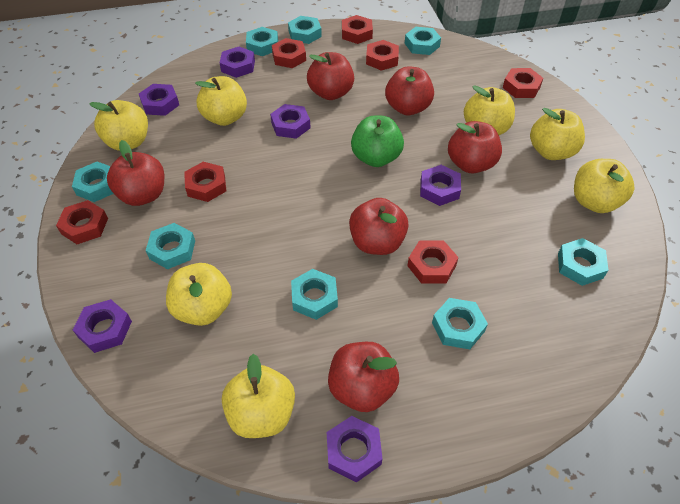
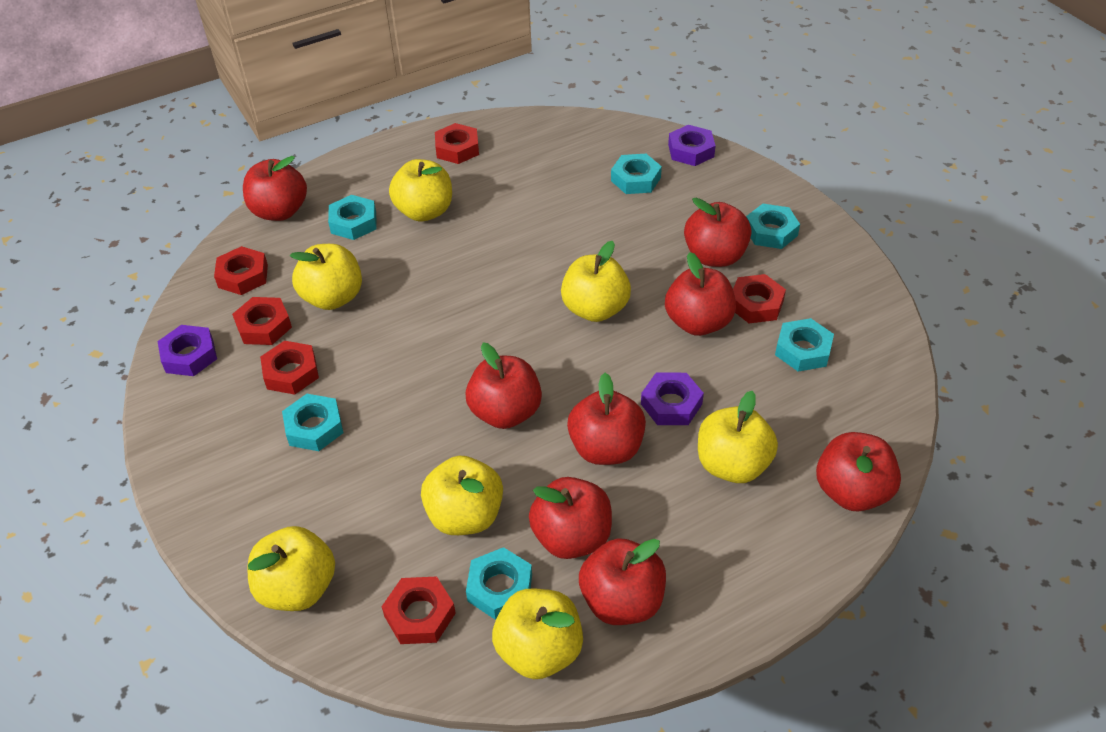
green apple: 1 -> 0
purple nut: 6 -> 3
red apple: 6 -> 8
red nut: 7 -> 6
turquoise nut: 8 -> 6

